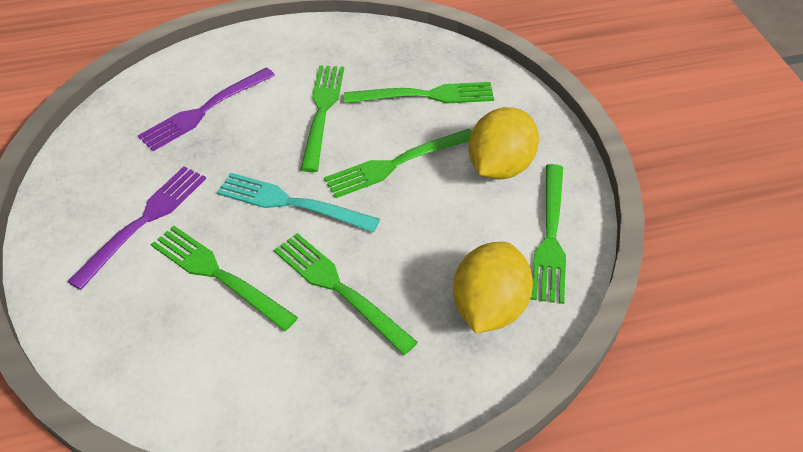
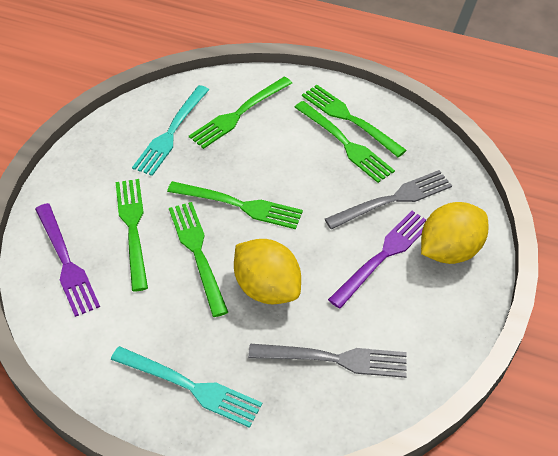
grey fork: 0 -> 2
turquoise fork: 1 -> 2

